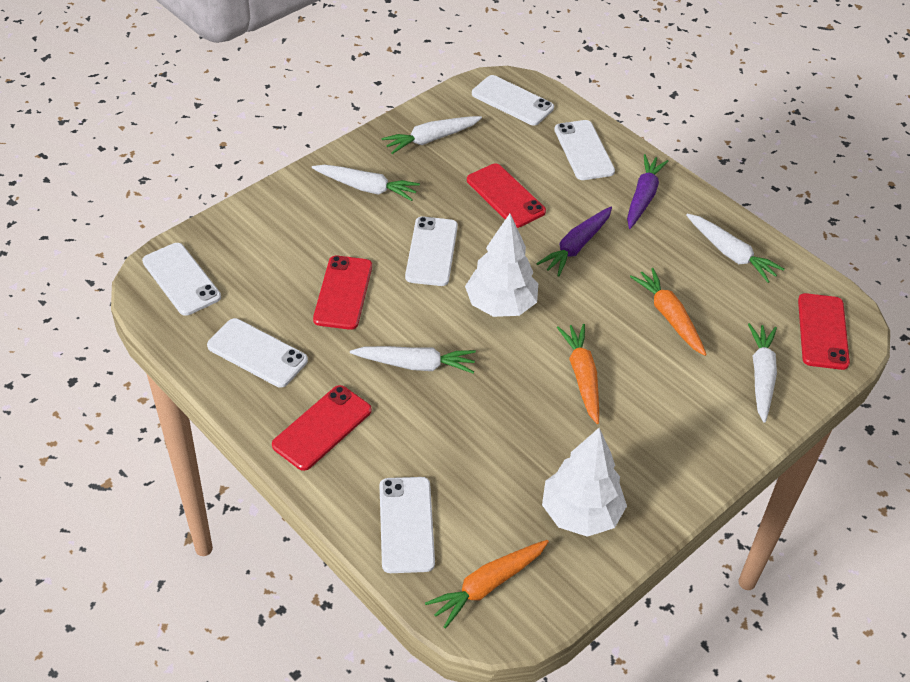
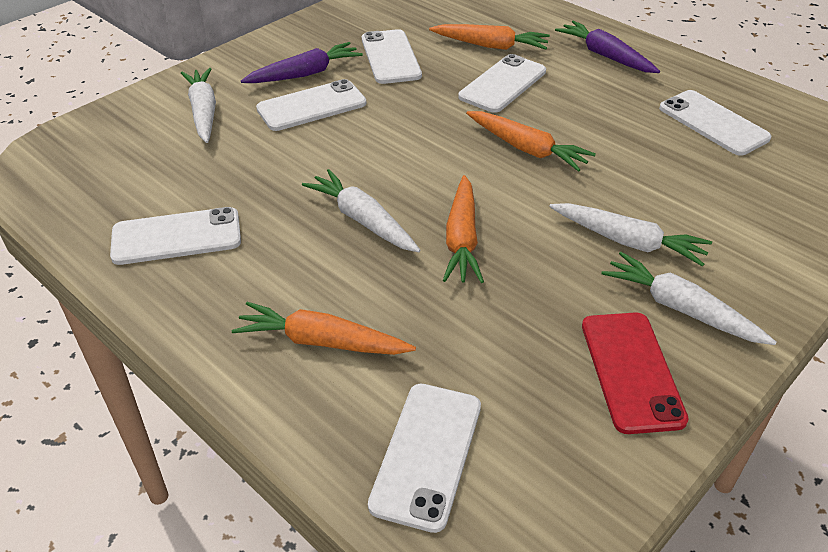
orange carrot: 3 -> 4
red phone: 4 -> 1
white carrot: 5 -> 4
white tree: 2 -> 0

